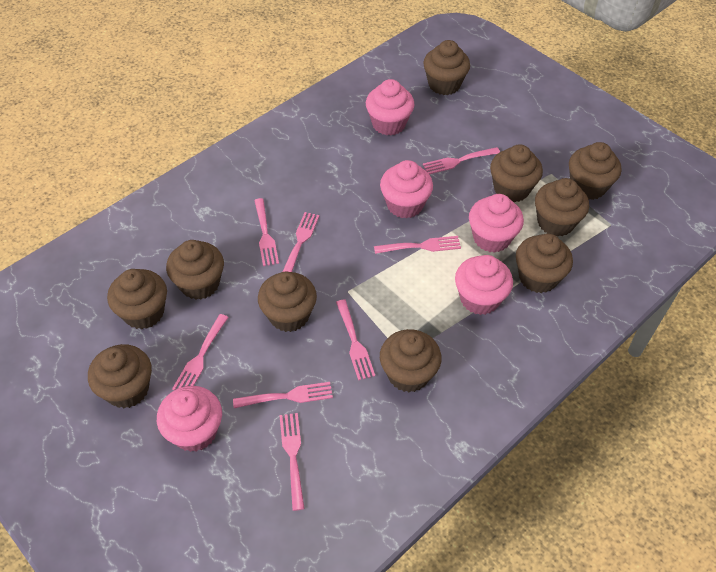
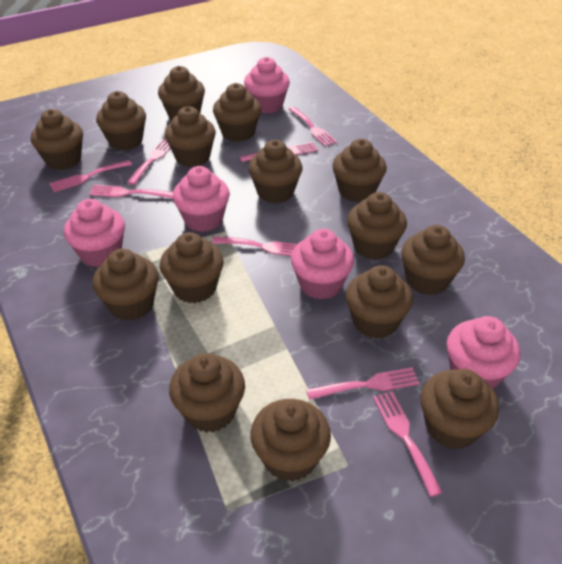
brown cupcake: 10 -> 15

